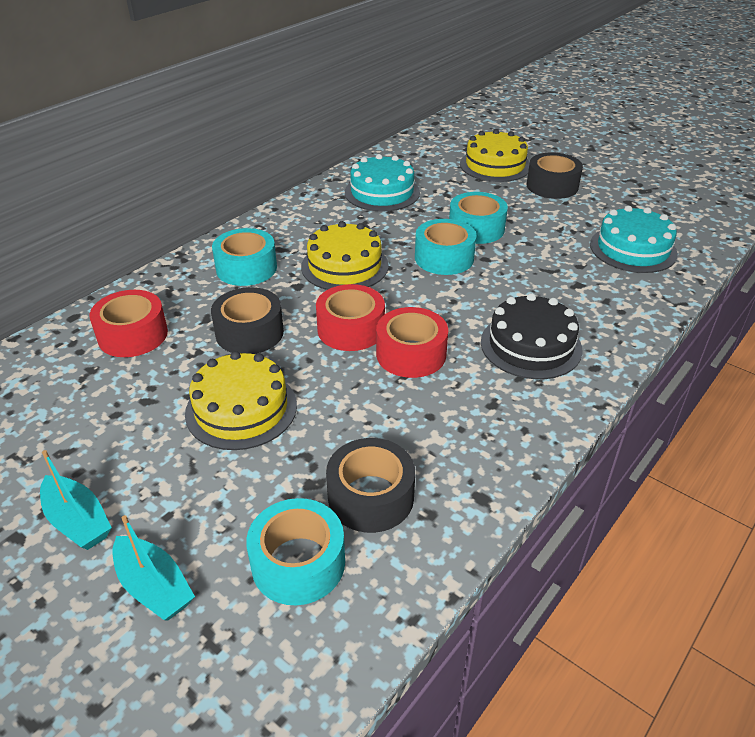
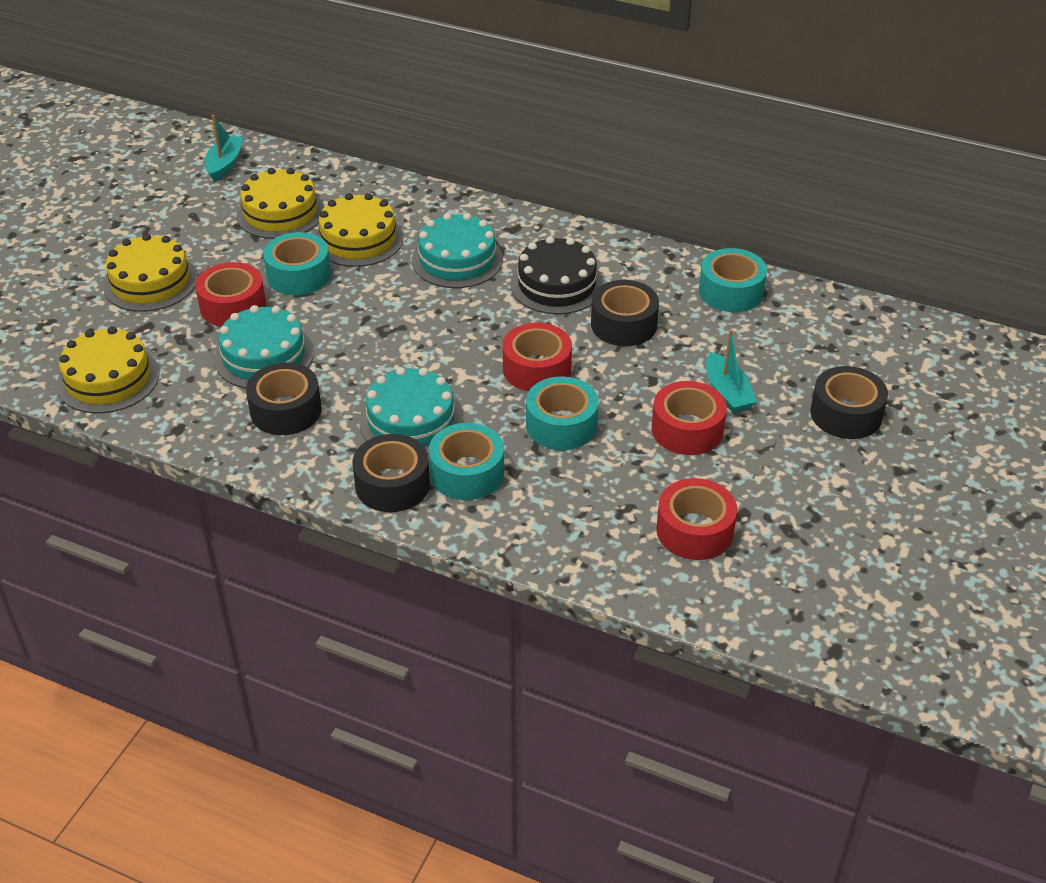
black tape: 3 -> 4
red tape: 3 -> 4
turquoise cake: 2 -> 3
yellow cake: 3 -> 4

